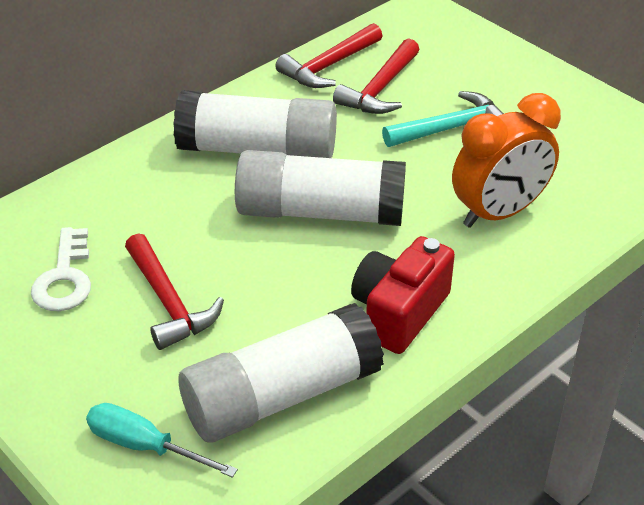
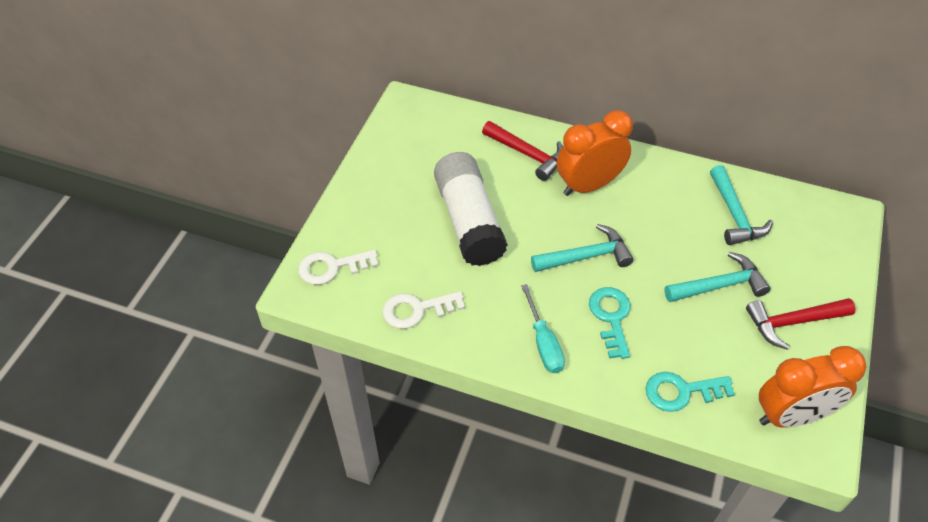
orange clock: 1 -> 2
red camera: 1 -> 0
red hammer: 3 -> 2
turquoise hammer: 1 -> 3
turquoise key: 0 -> 2
white glue stick: 3 -> 1
white key: 1 -> 2

